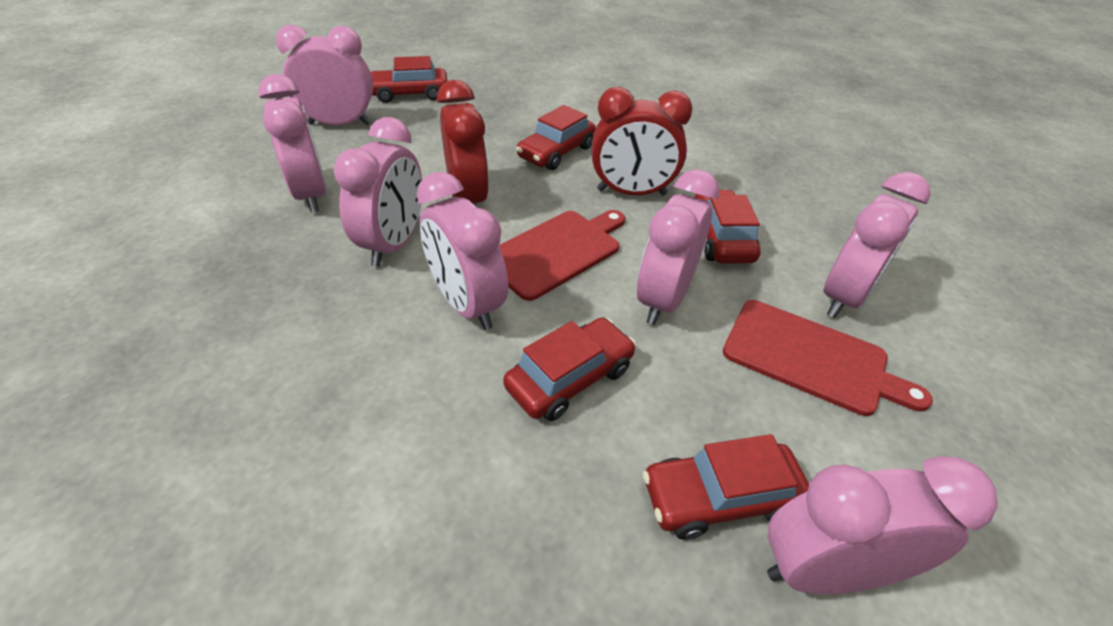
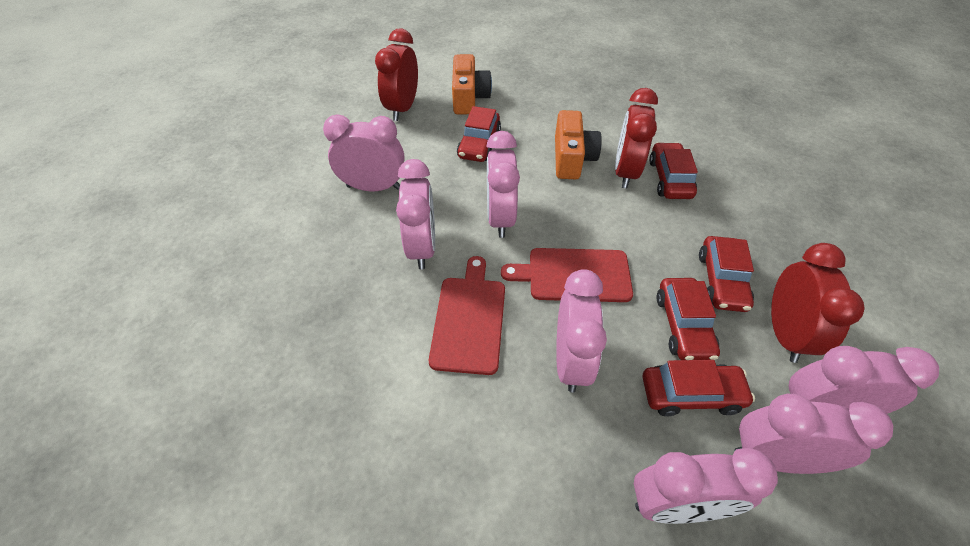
orange camera: 0 -> 2
red clock: 2 -> 3

